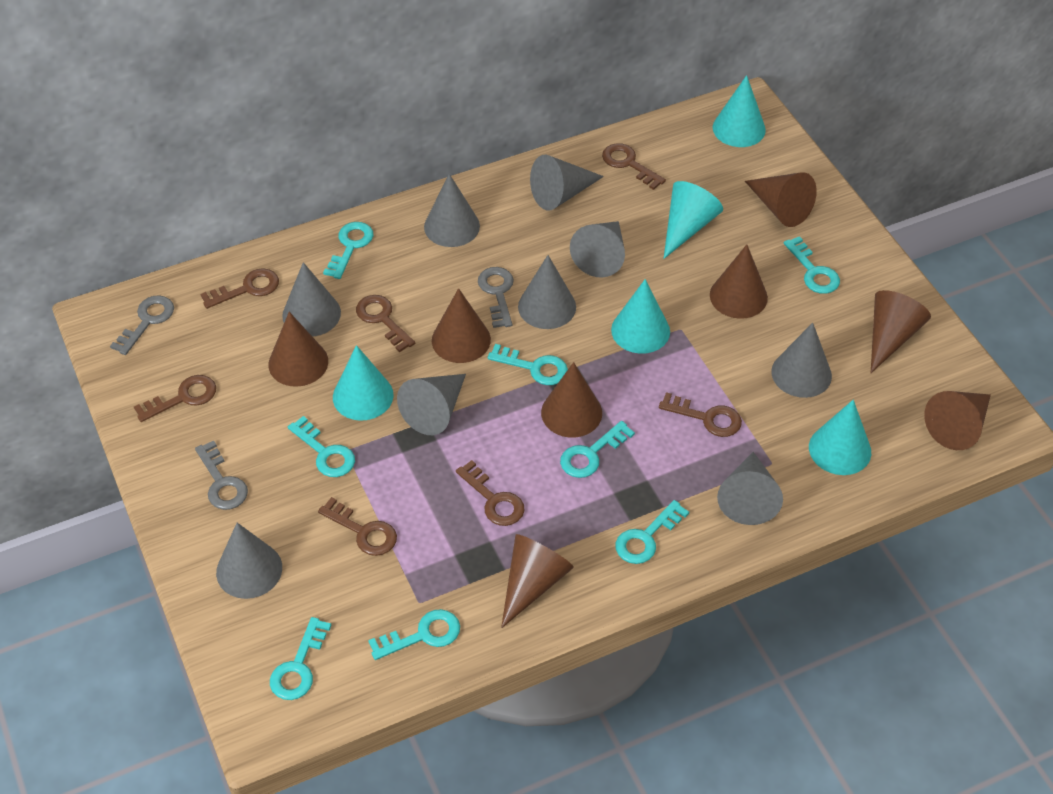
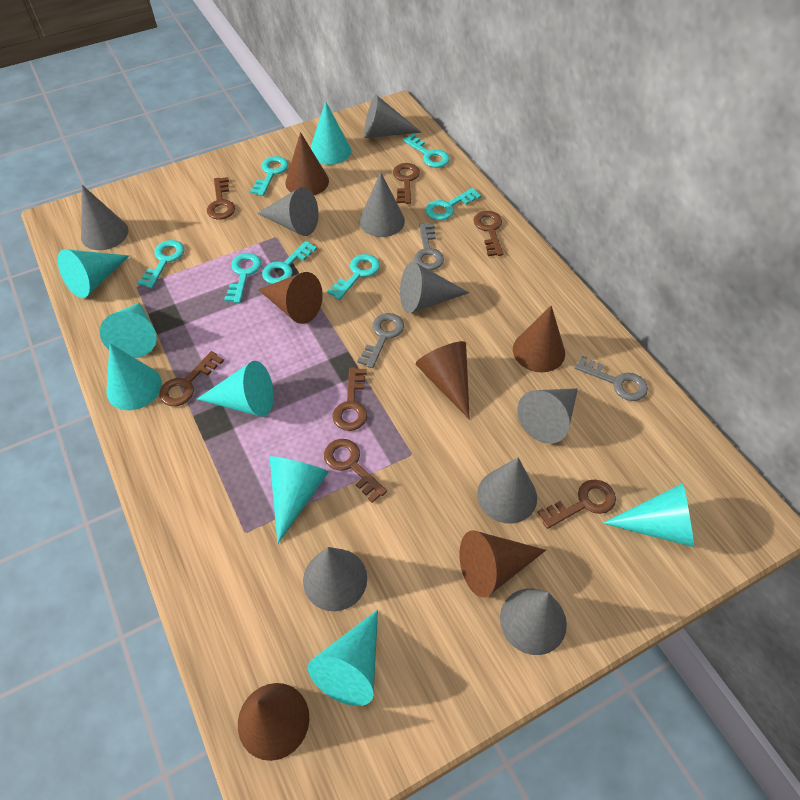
brown cone: 8 -> 6
turquoise cone: 5 -> 8
turquoise key: 8 -> 7

